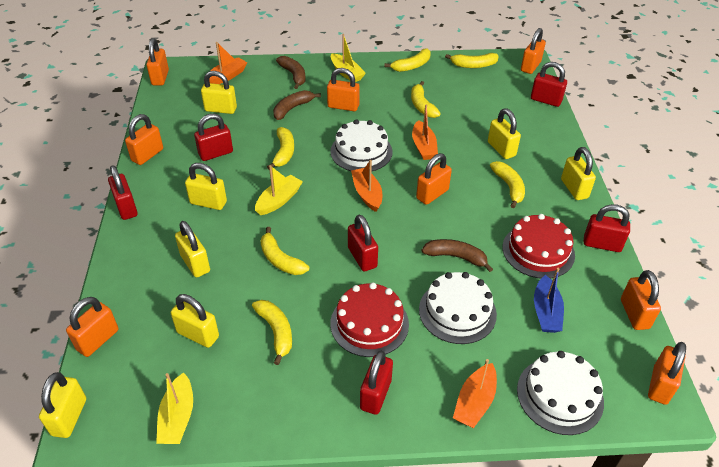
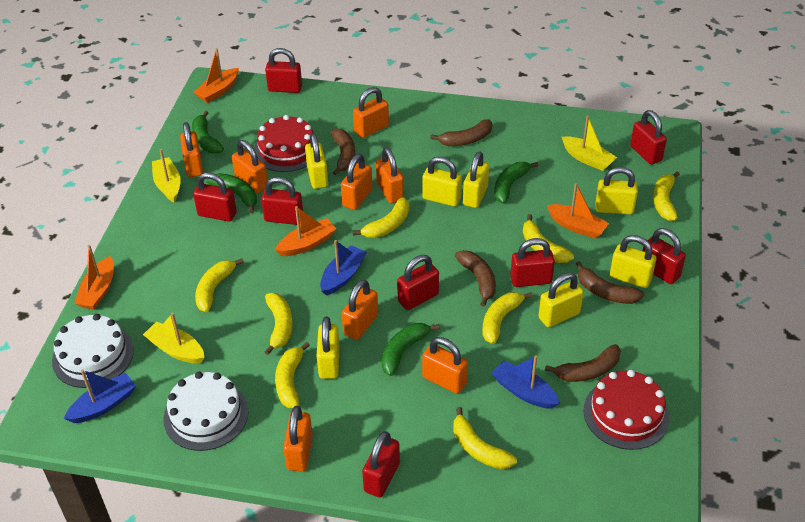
blue boat: 1 -> 3
brown banana: 3 -> 5
green banana: 0 -> 4
red padlock: 6 -> 8
white cake: 3 -> 2
yellow banana: 7 -> 8

